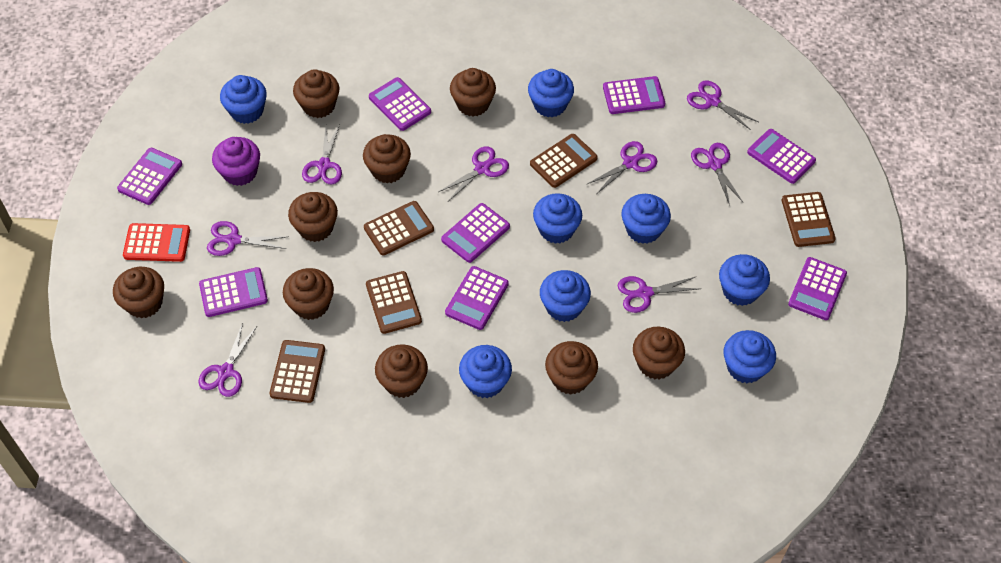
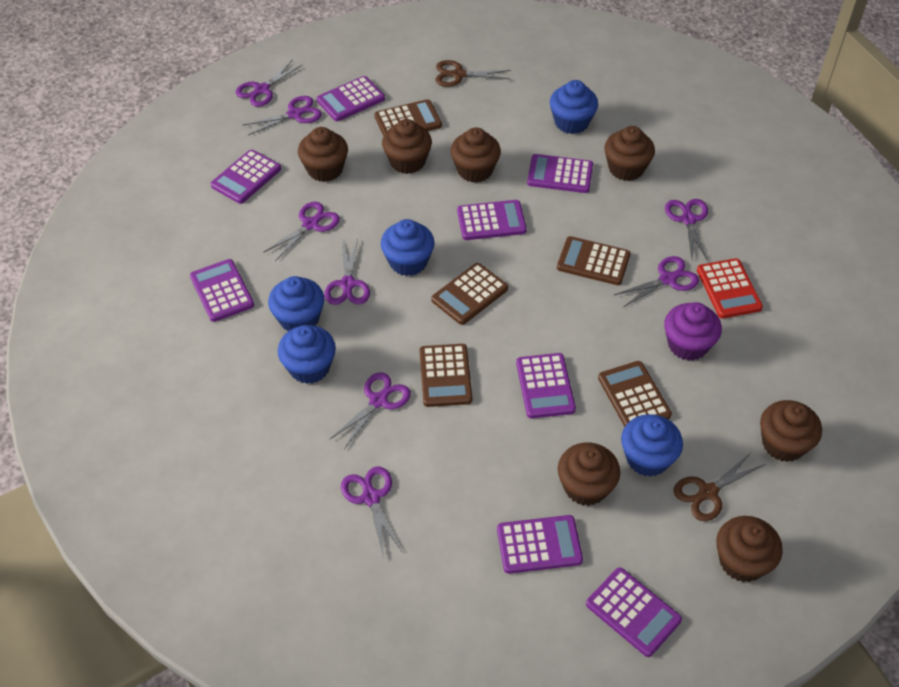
blue cupcake: 8 -> 5
brown cupcake: 9 -> 7
brown scissors: 0 -> 2

